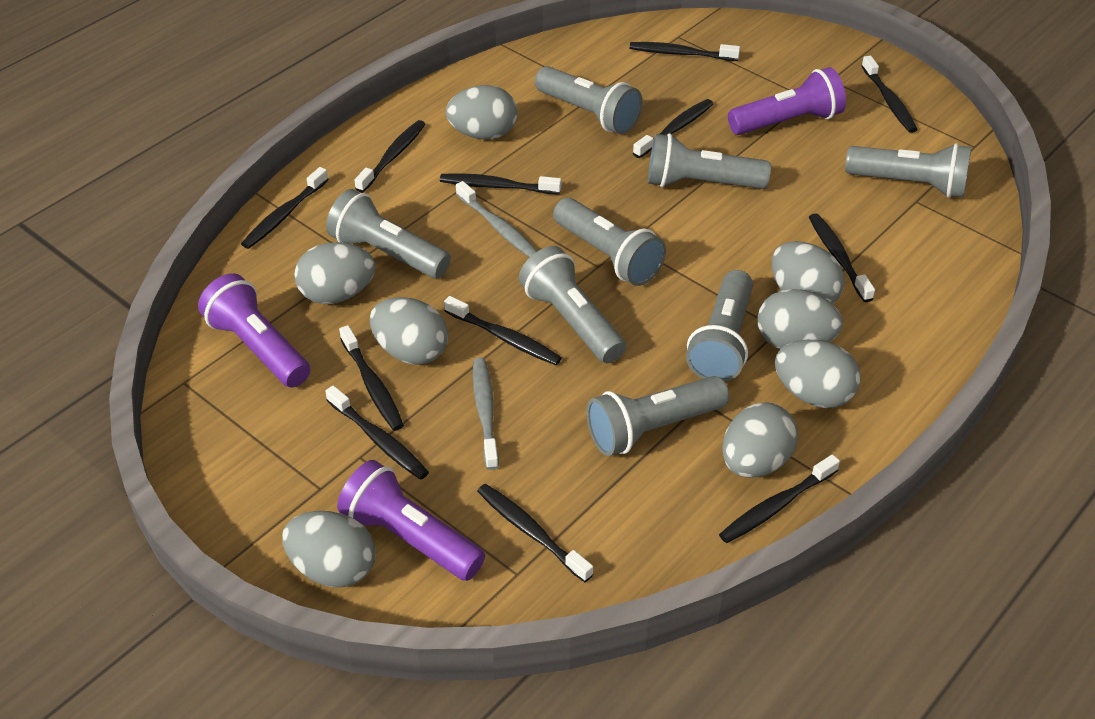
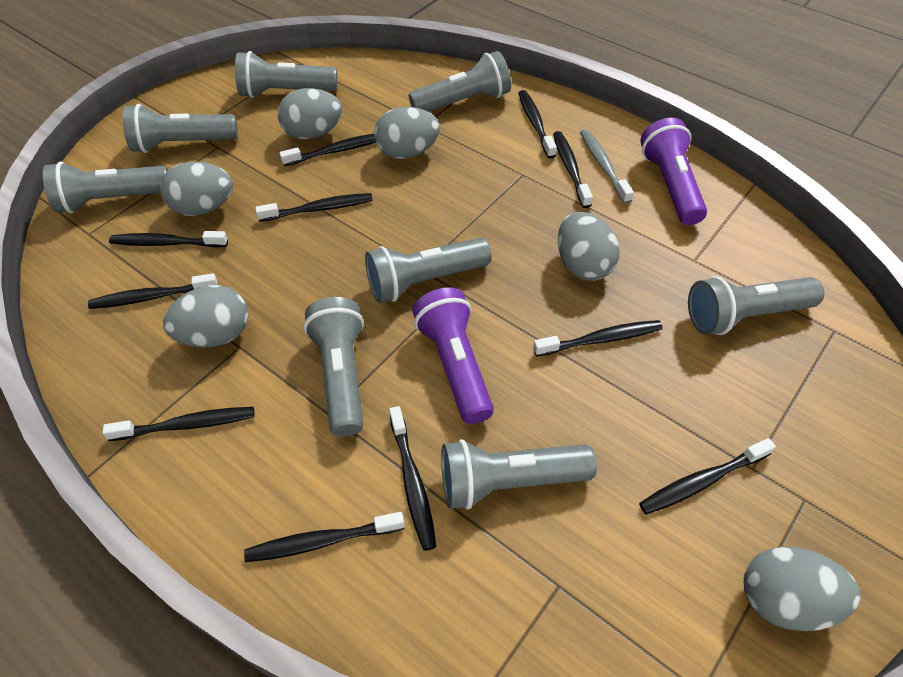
black toothbrush: 12 -> 11
grey egg: 8 -> 6
grey toothbrush: 2 -> 1
purple flashlight: 3 -> 2

